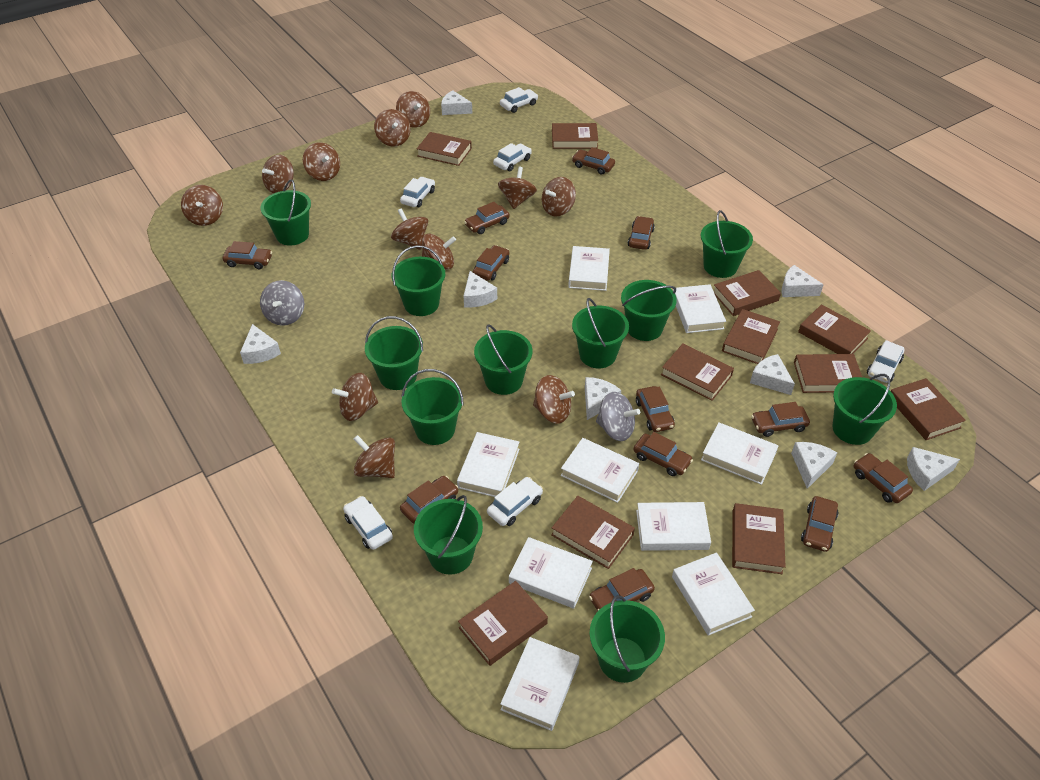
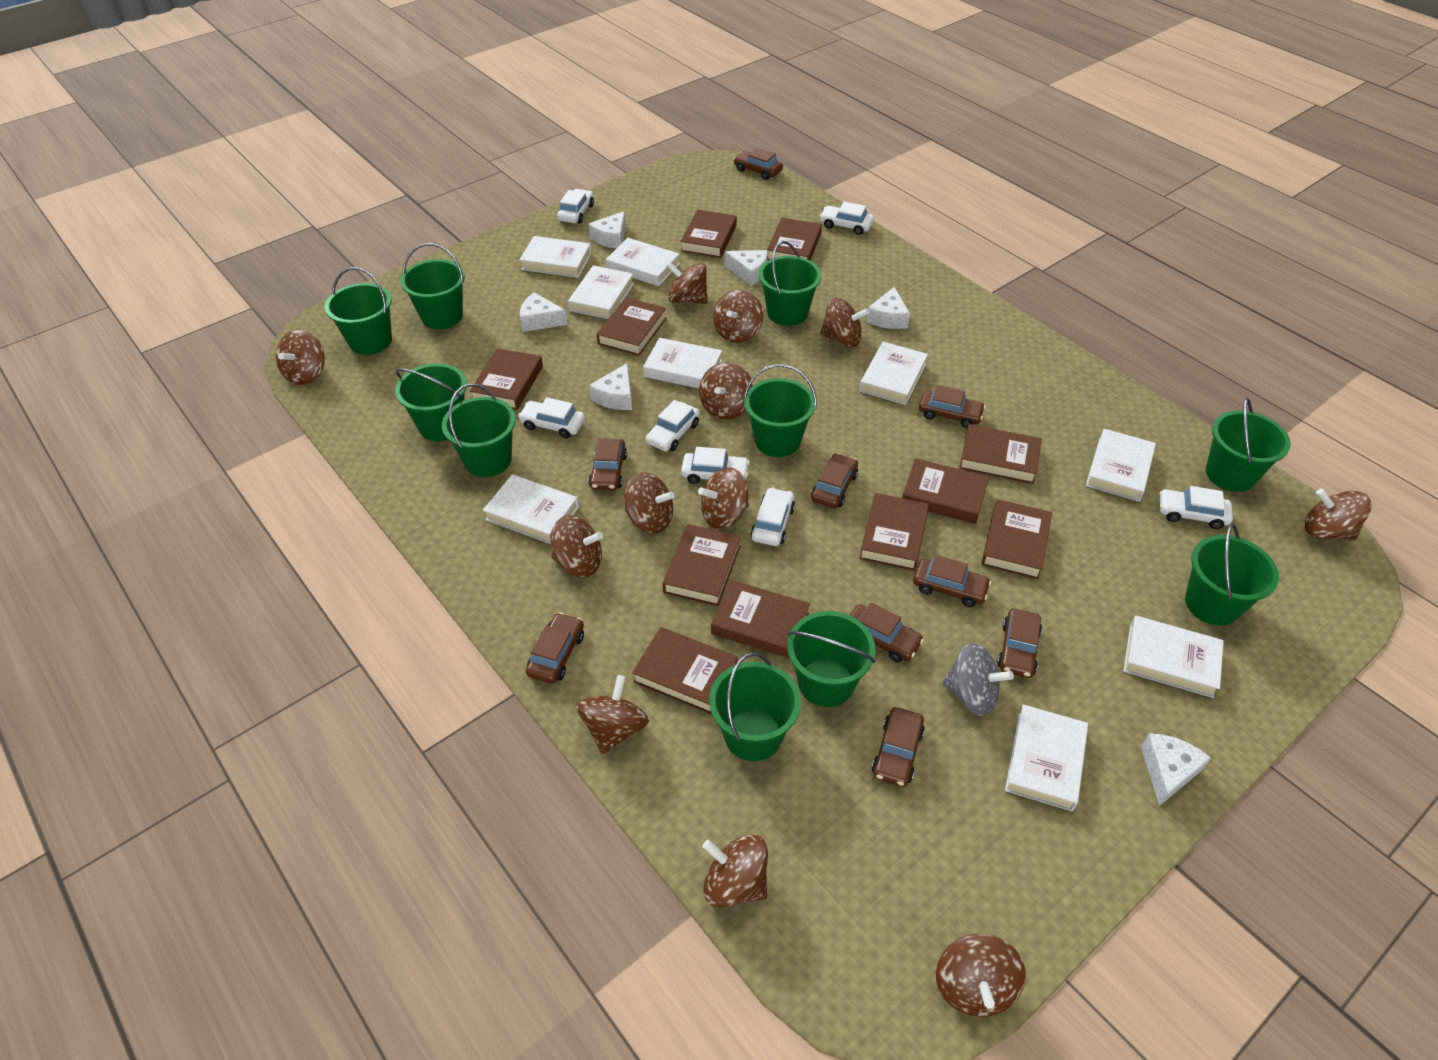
brown car: 12 -> 9
green bucket: 11 -> 10
grey spinning top: 2 -> 1
white car: 6 -> 7
white cheese: 8 -> 6

